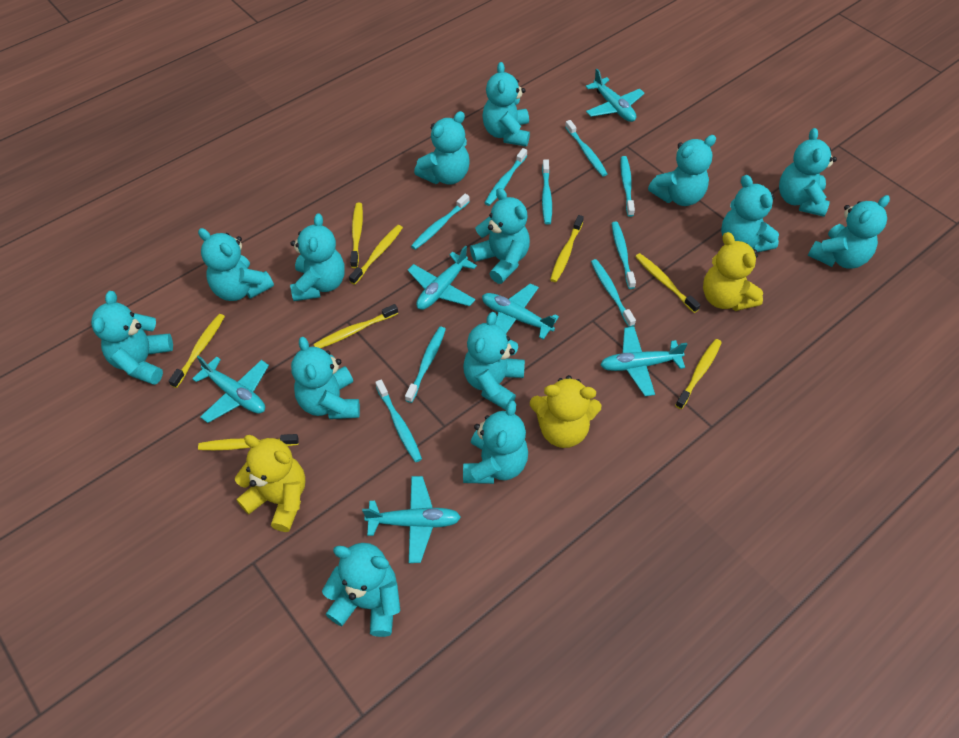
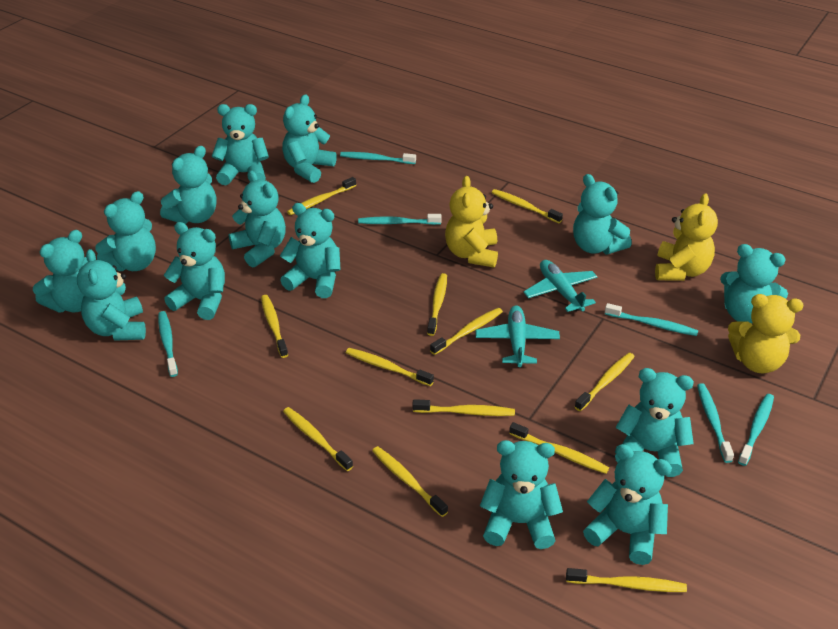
turquoise plane: 6 -> 2
turquoise toothbrush: 9 -> 6
yellow toothbrush: 8 -> 12

